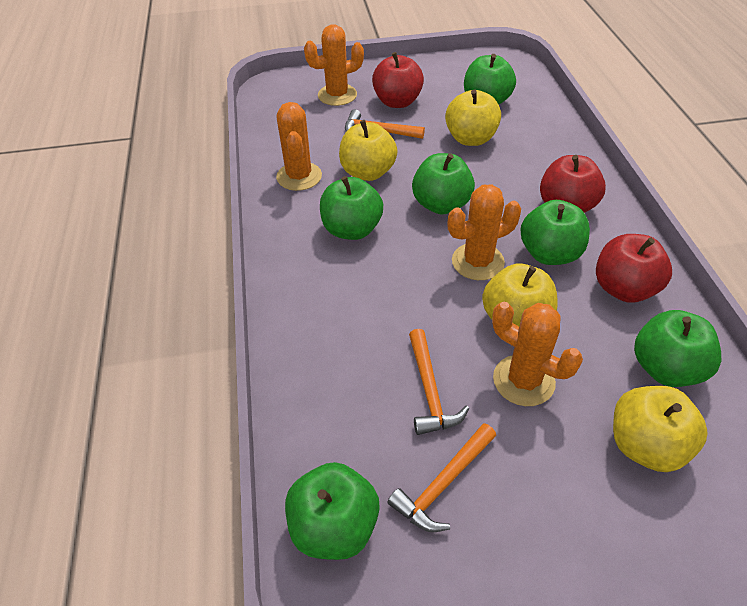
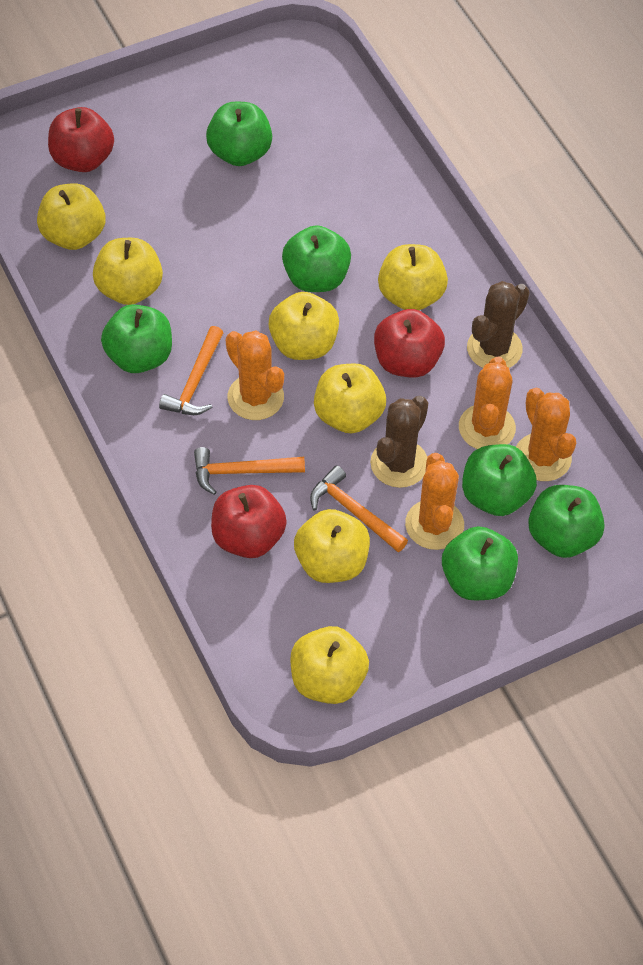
brown cactus: 0 -> 2
yellow apple: 4 -> 7

